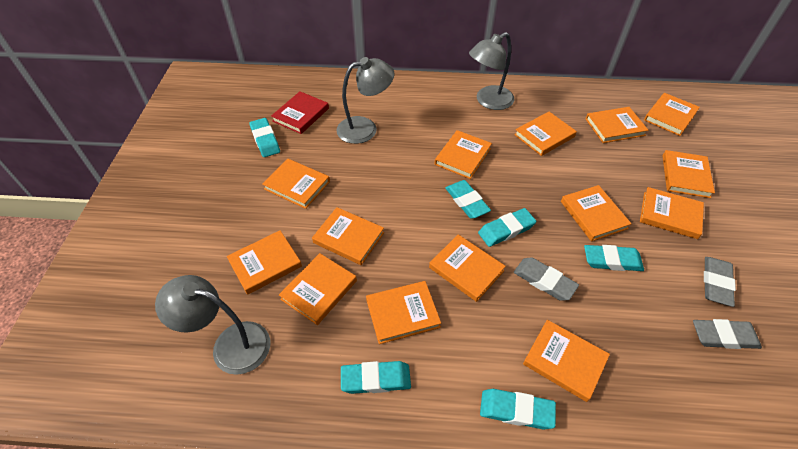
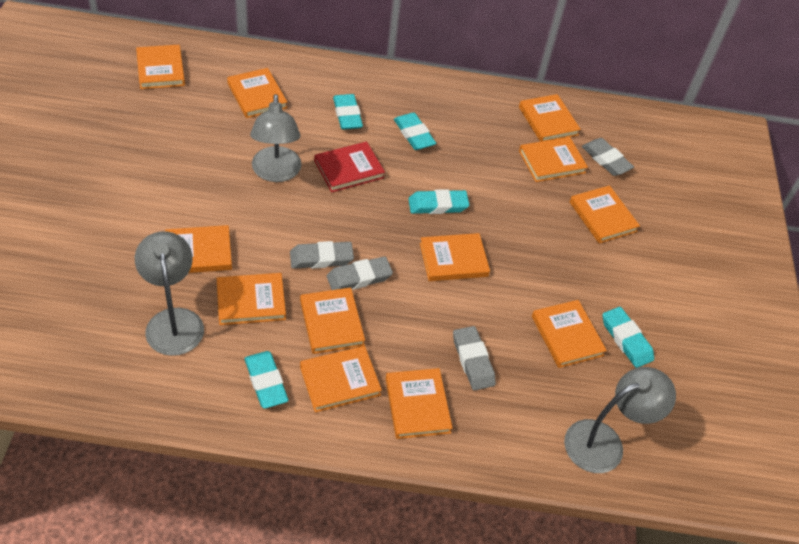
grey eraser: 3 -> 4
orange book: 14 -> 12
turquoise eraser: 6 -> 5

